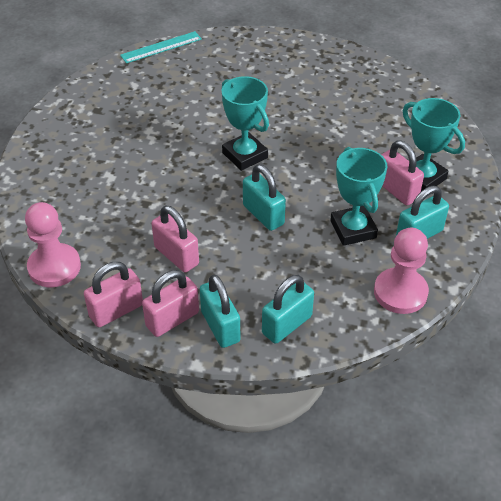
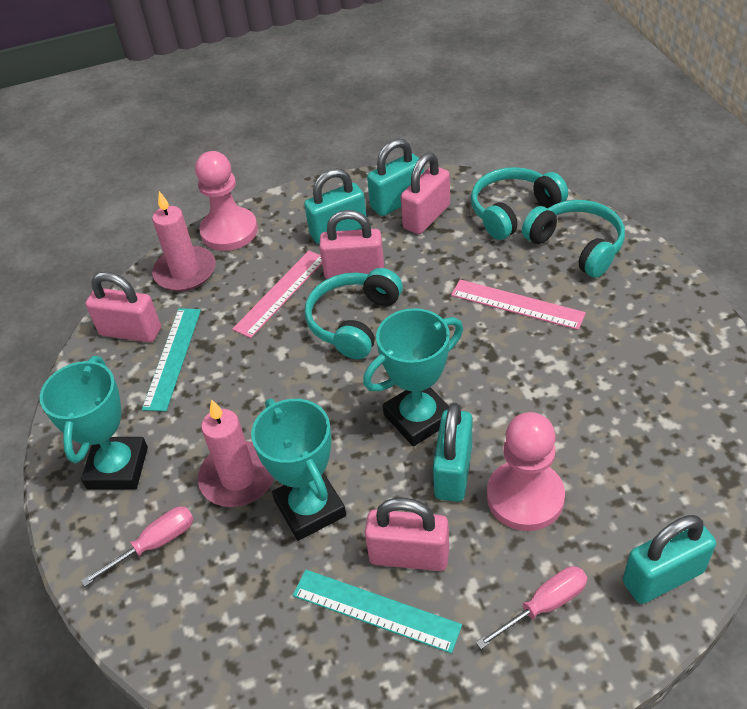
pink candle: 0 -> 2
pink ruler: 0 -> 2
pink screwdriver: 0 -> 2
turquoise headphones: 0 -> 3
turquoise ruler: 1 -> 2

